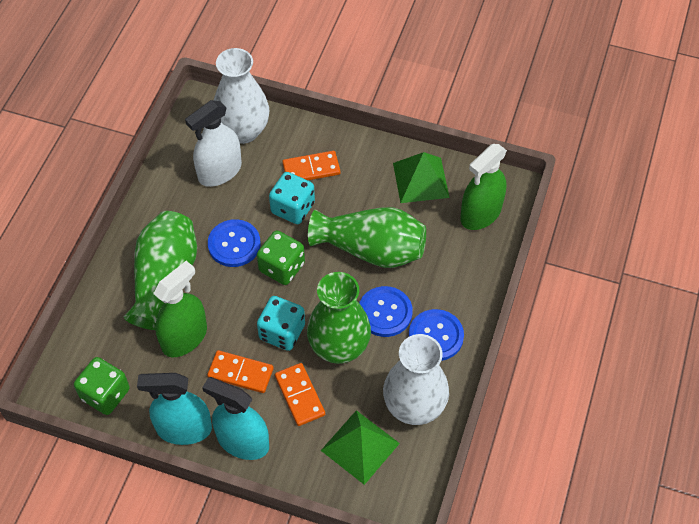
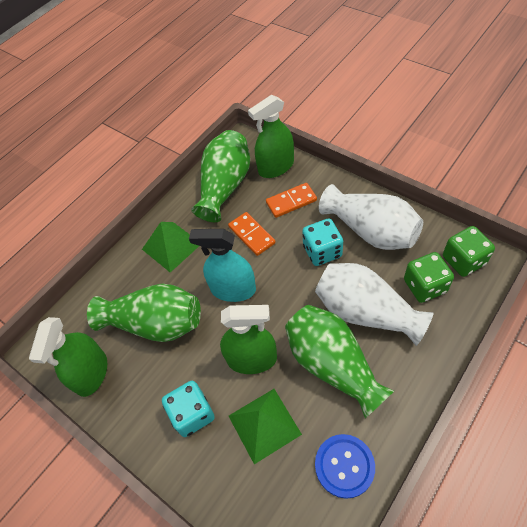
blue button: 3 -> 1
green spray bottle: 2 -> 3
orange domino: 3 -> 2
turquoise spray bottle: 2 -> 1
white spray bottle: 1 -> 0

